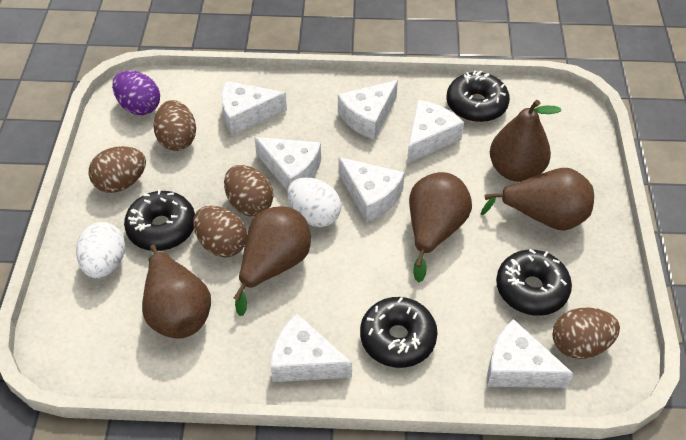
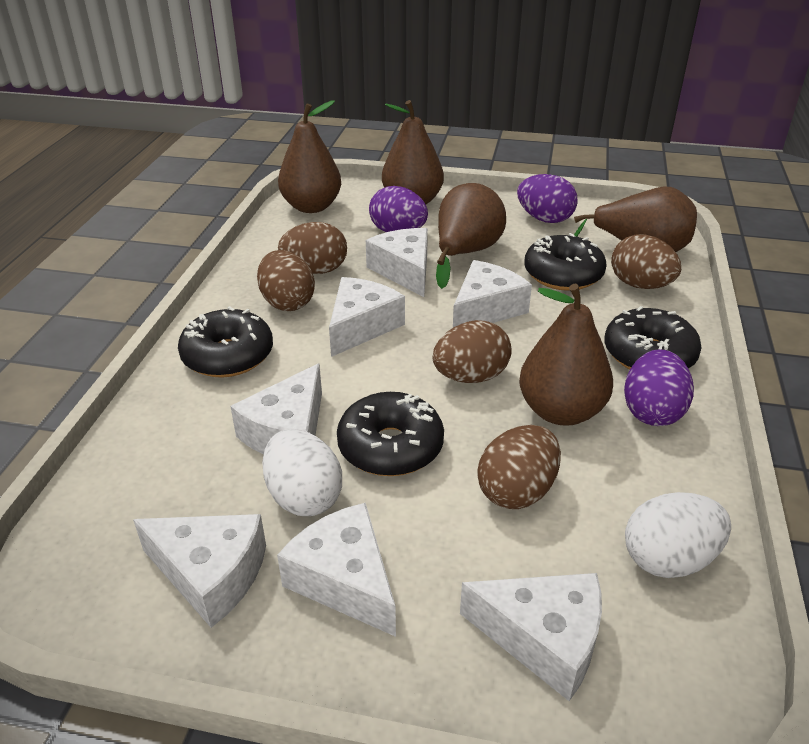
purple egg: 1 -> 3

